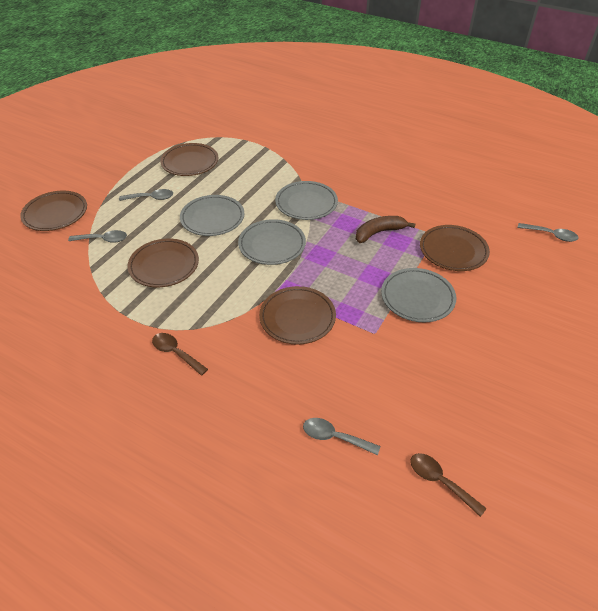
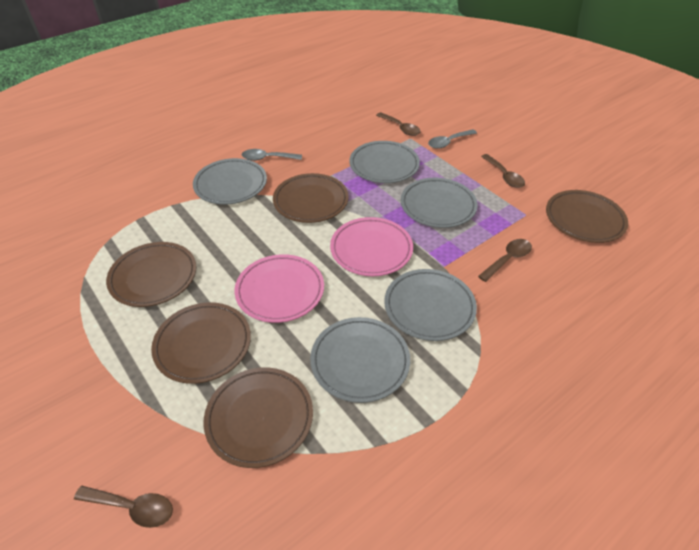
brown banana: 1 -> 0
brown spoon: 2 -> 4
grey plate: 4 -> 5
grey spoon: 4 -> 2
pink plate: 0 -> 2

